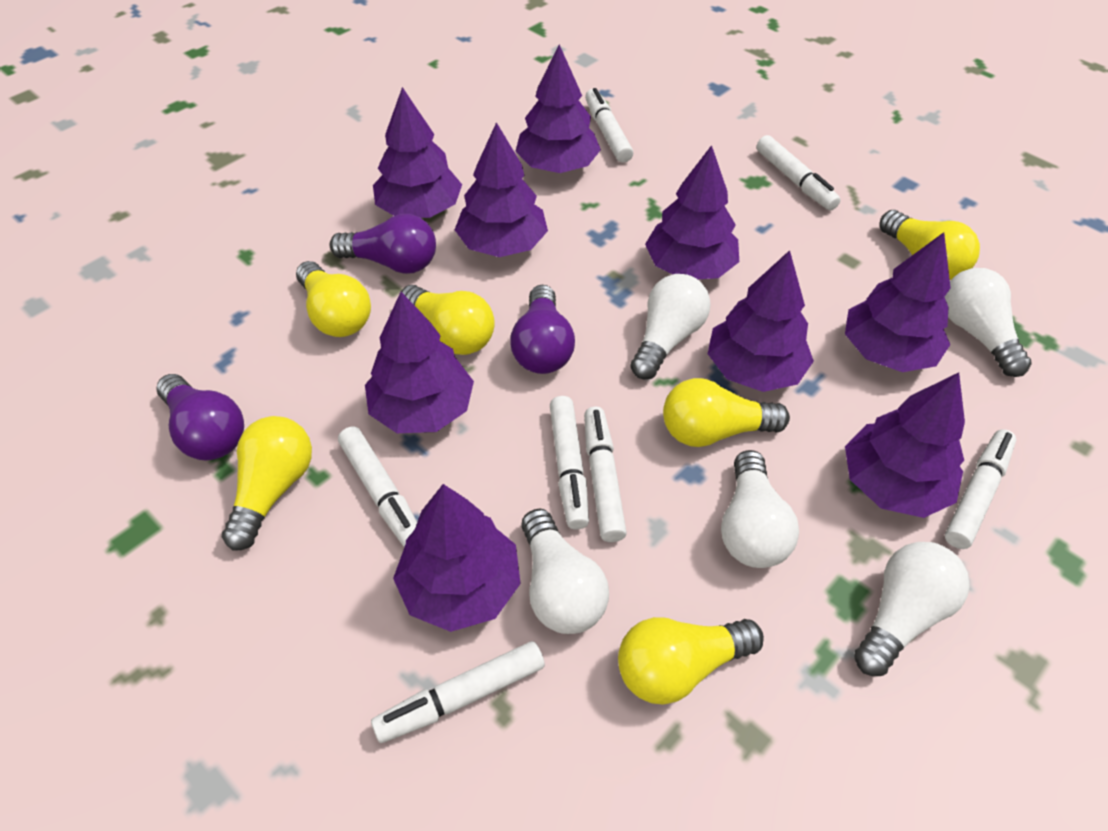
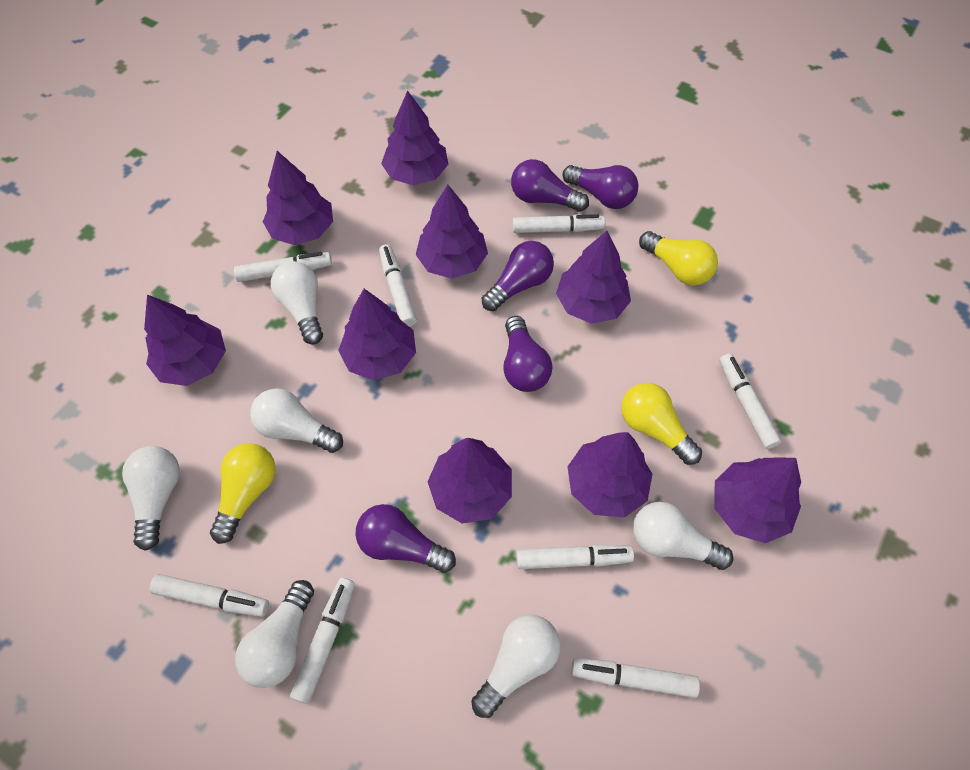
purple light bulb: 3 -> 5
white light bulb: 5 -> 6
white marker: 7 -> 8
yellow light bulb: 6 -> 3

